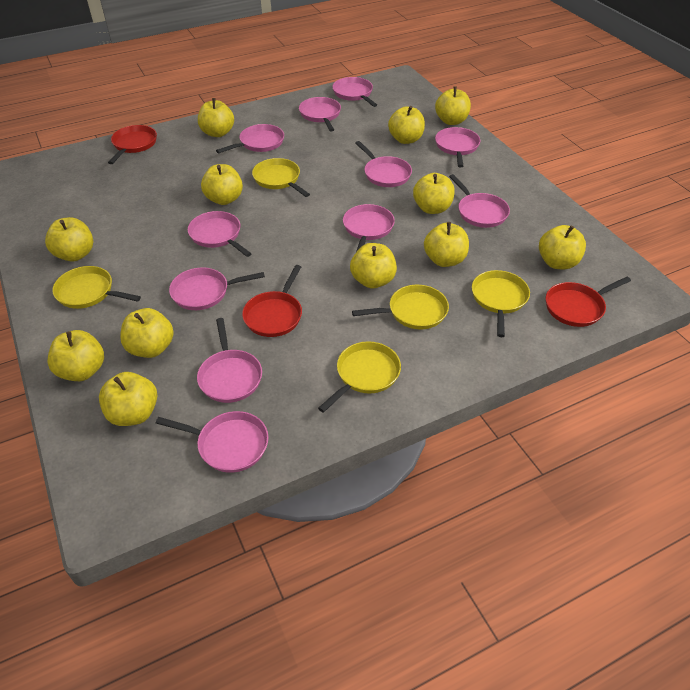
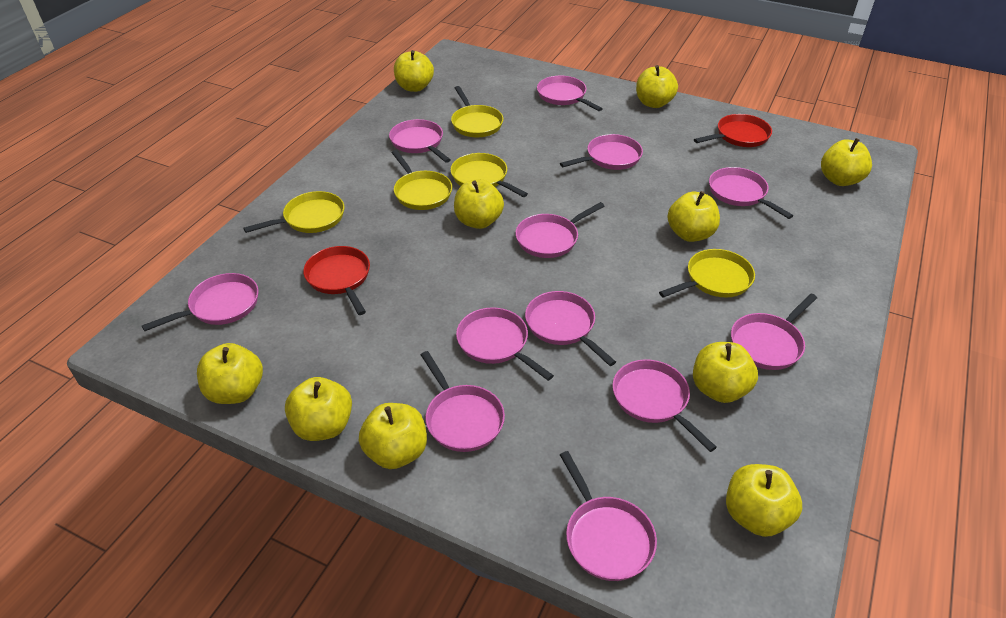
pink pan: 11 -> 12
red pan: 3 -> 2
yellow apple: 12 -> 10

